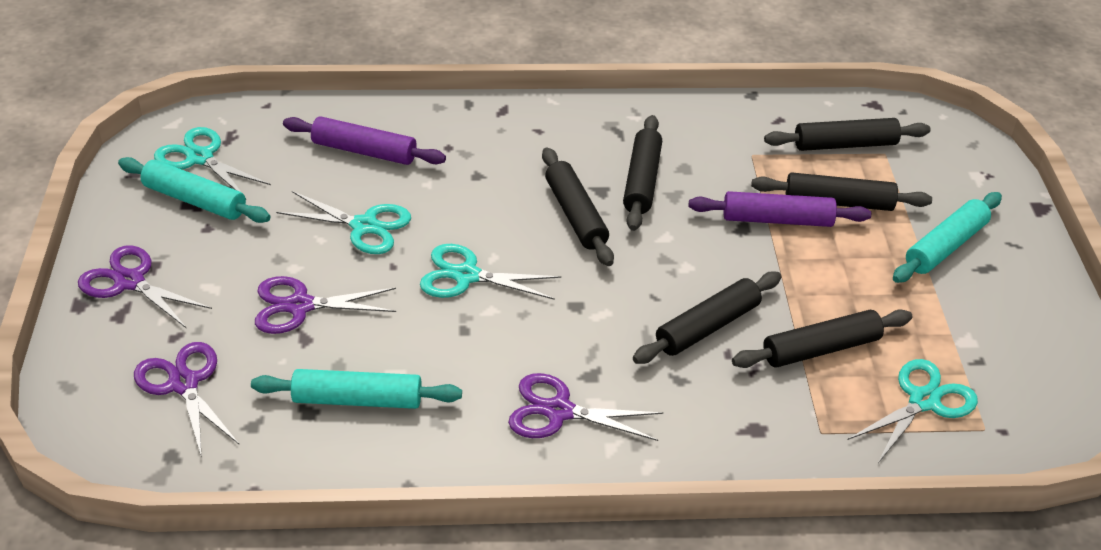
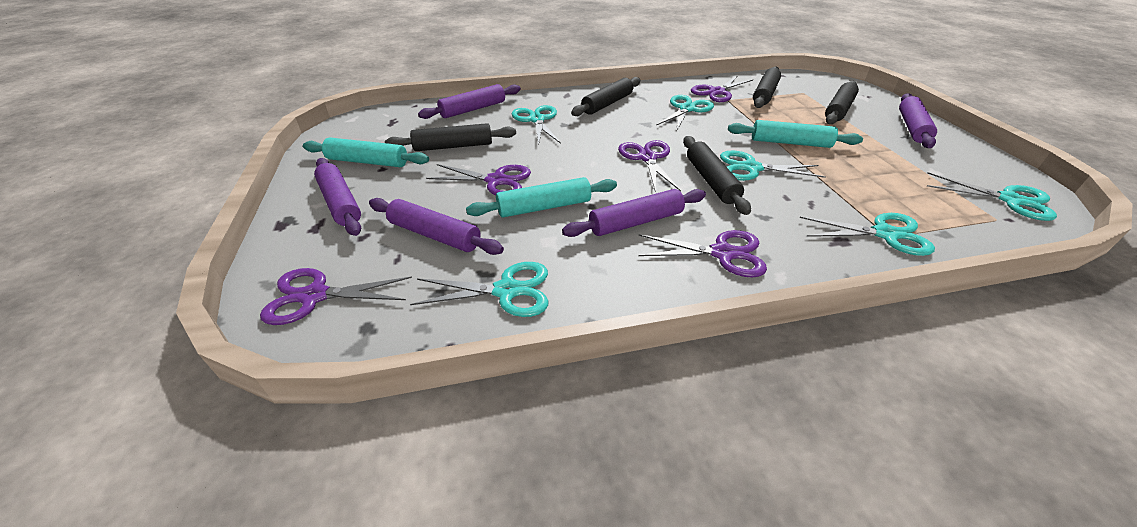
black rolling pin: 6 -> 5
purple rolling pin: 2 -> 5
purple scissors: 4 -> 5
turquoise scissors: 4 -> 6

